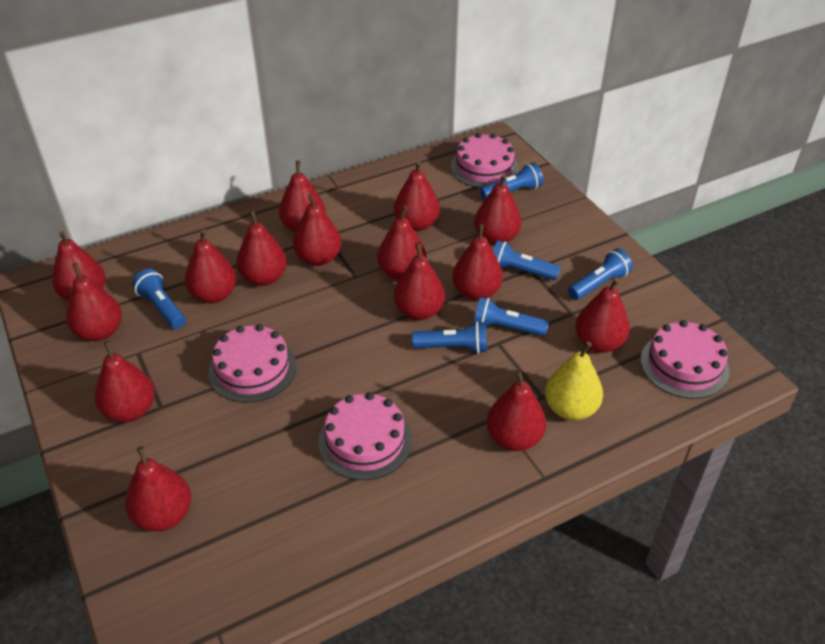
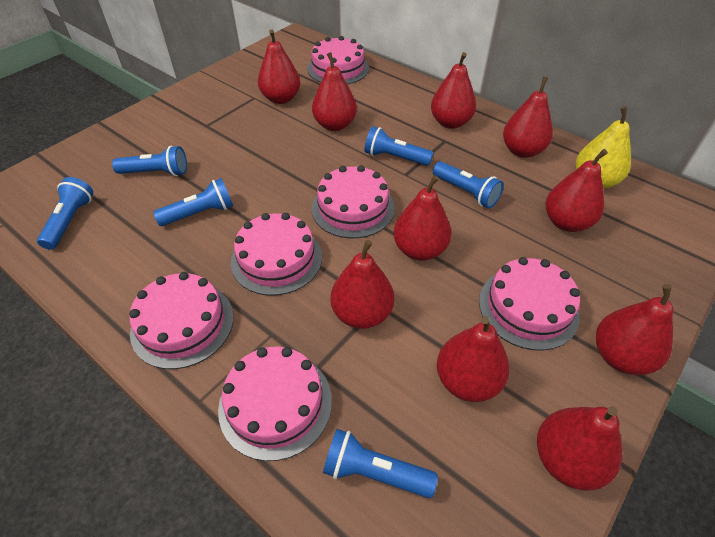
pink cake: 4 -> 6
red pear: 15 -> 10

